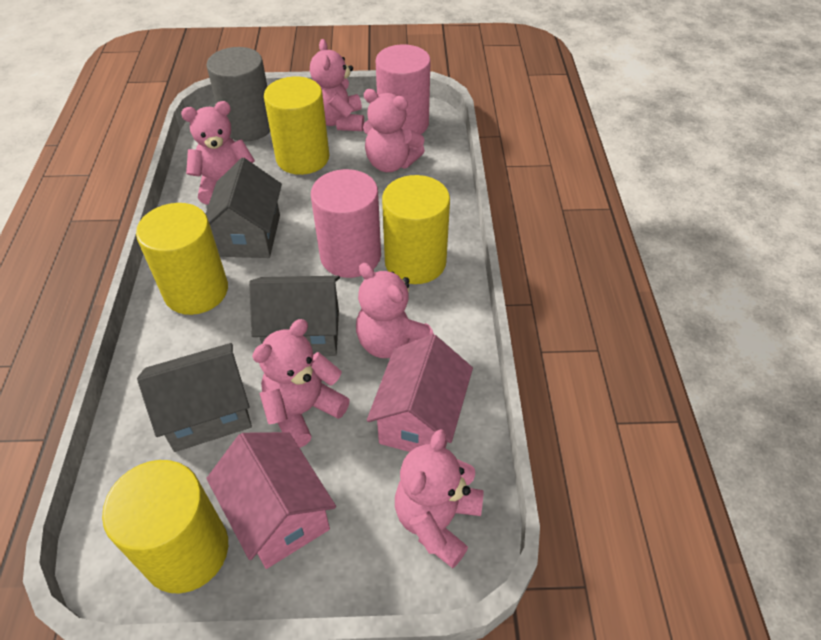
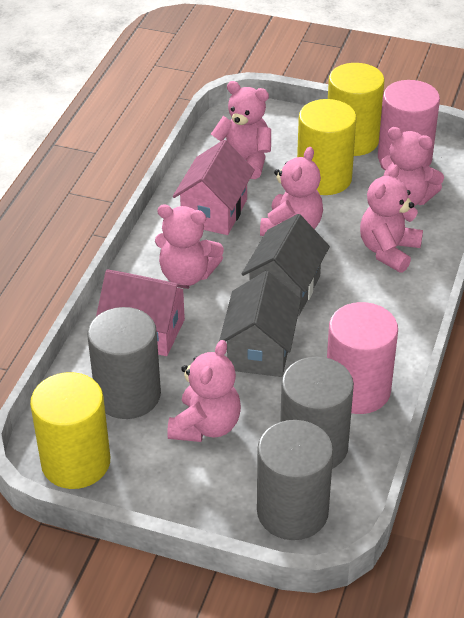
grey cylinder: 1 -> 3
grey house: 3 -> 2
yellow cylinder: 4 -> 3

